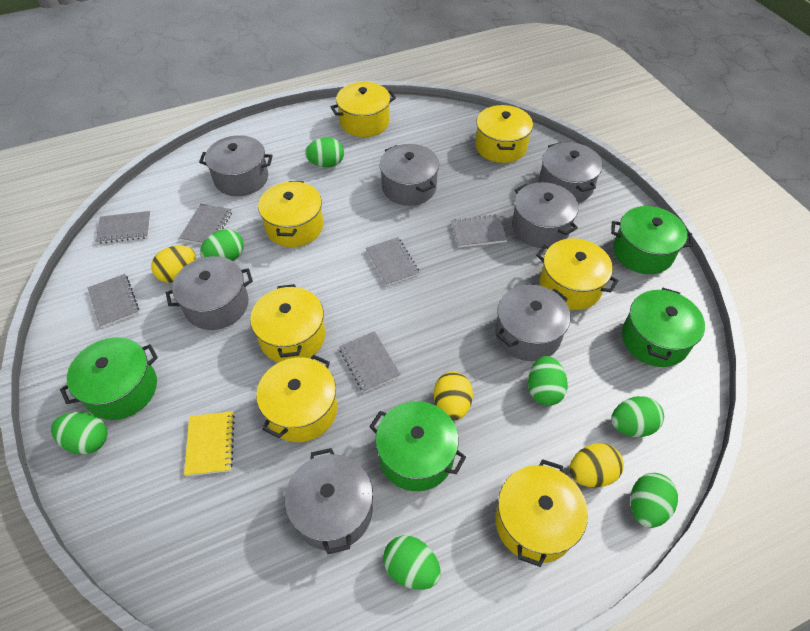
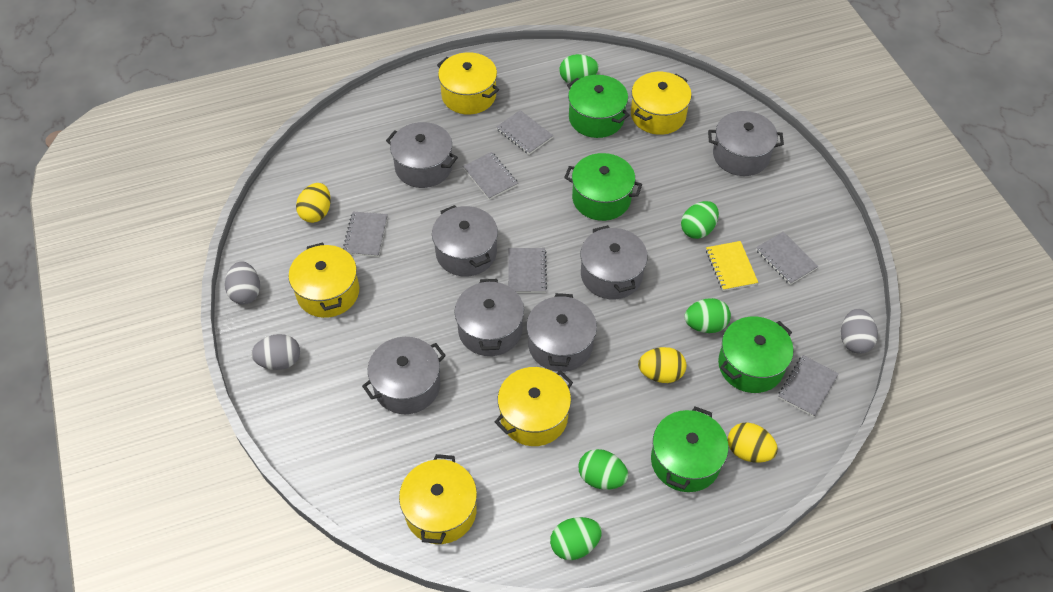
green egg: 7 -> 5
grey egg: 0 -> 3
yellow pot: 7 -> 5

